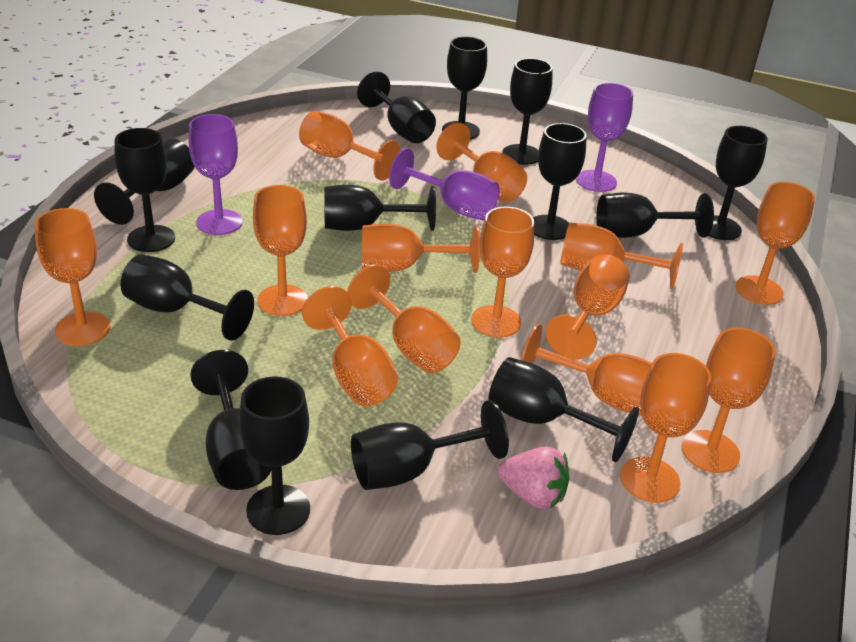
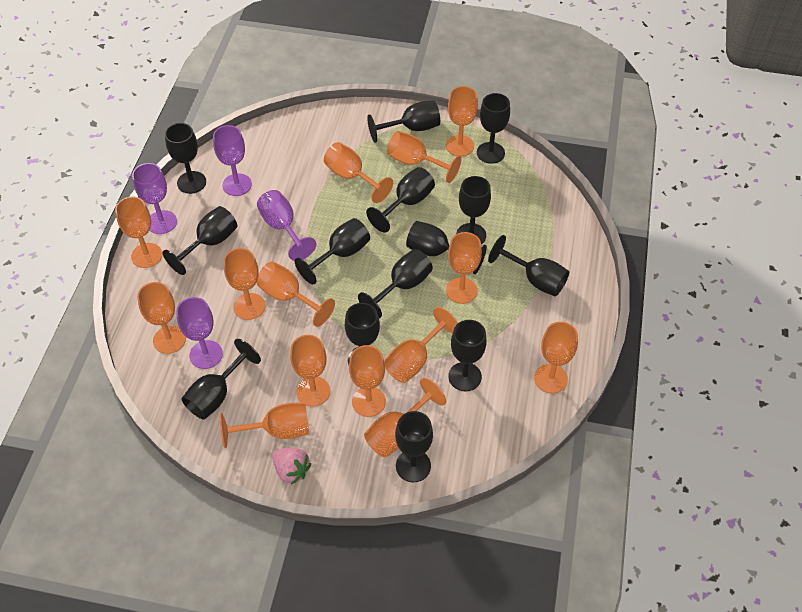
purple goblet: 3 -> 4

